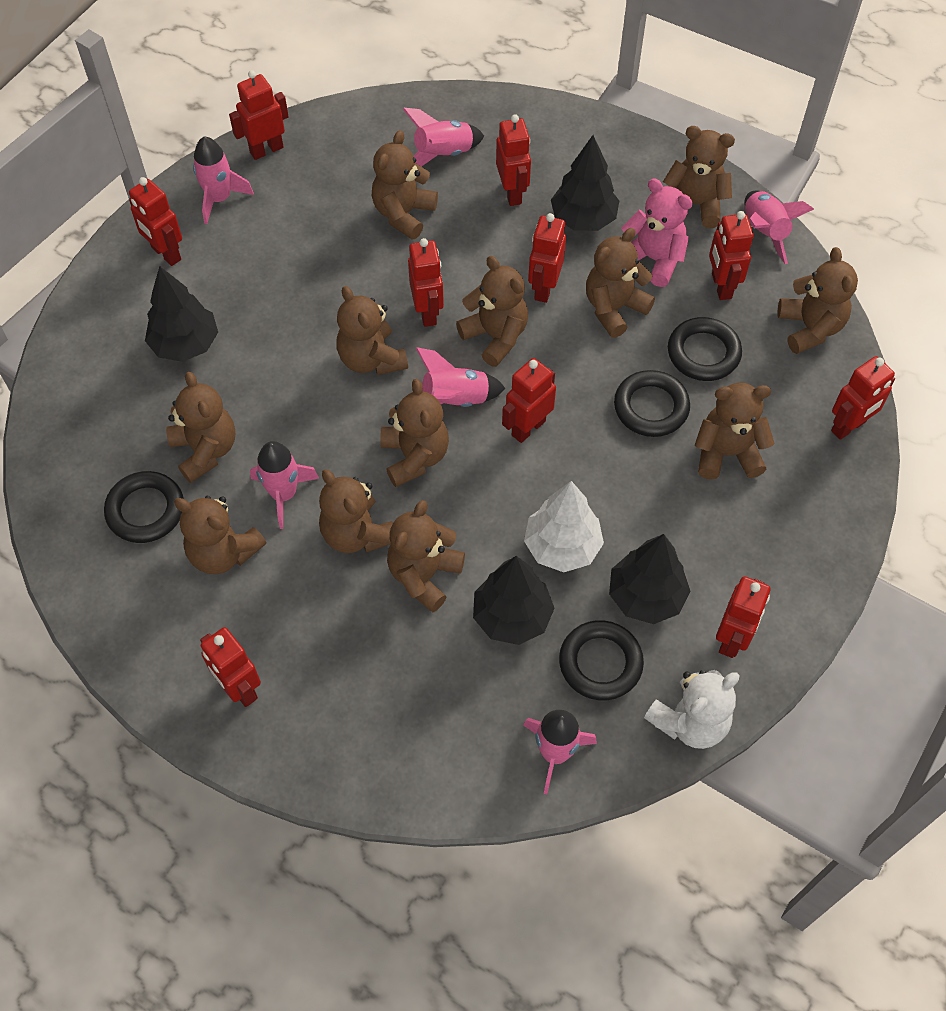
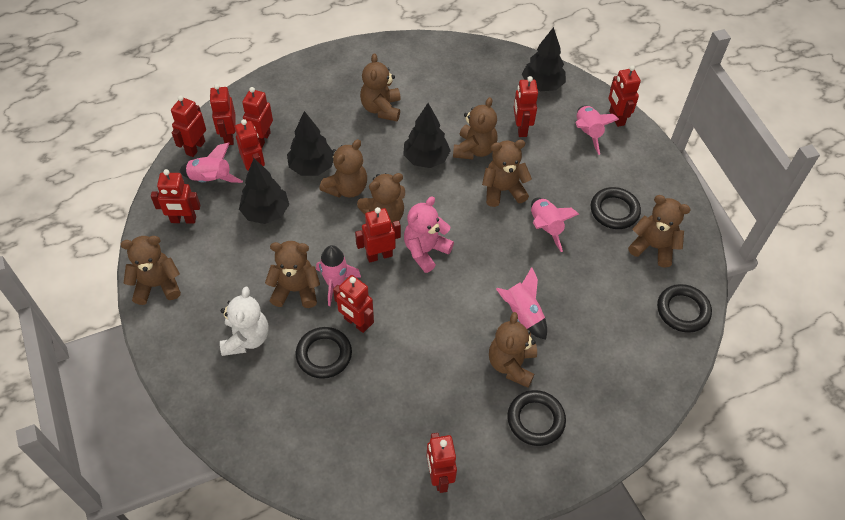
brown teddy bear: 12 -> 9
pink rocket: 6 -> 5
white tree: 1 -> 0

